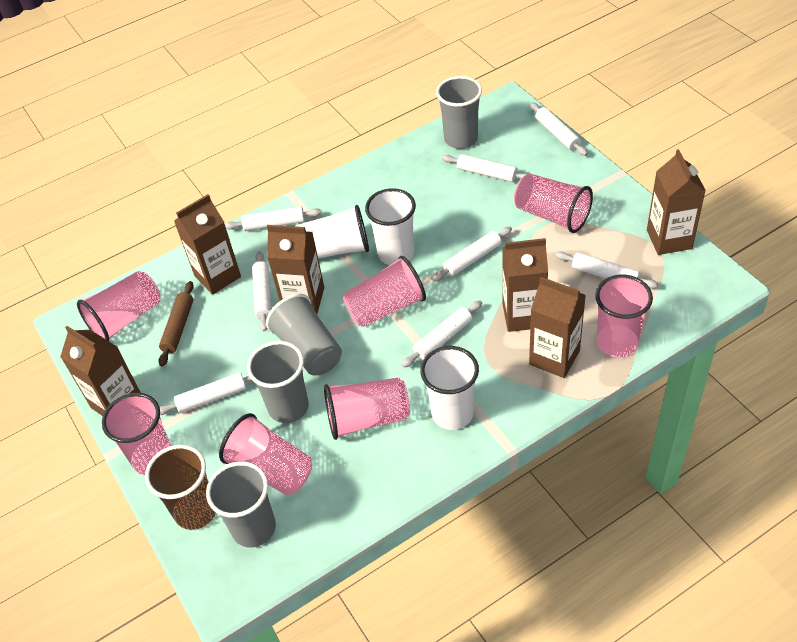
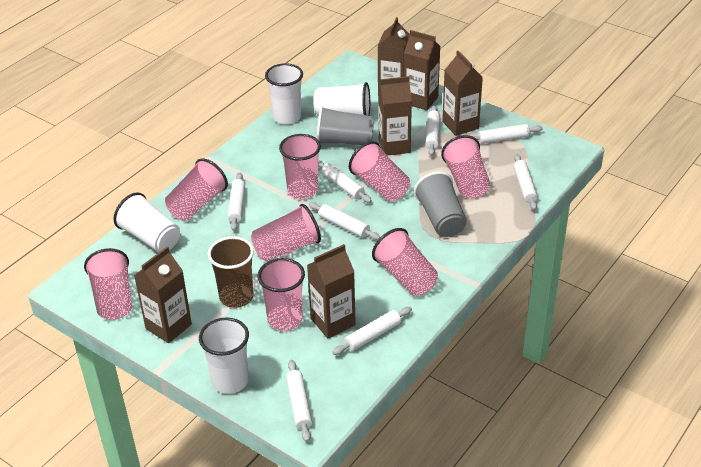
brown rolling pin: 1 -> 0
grey cup: 4 -> 2
pink cup: 7 -> 8
white cup: 3 -> 4

